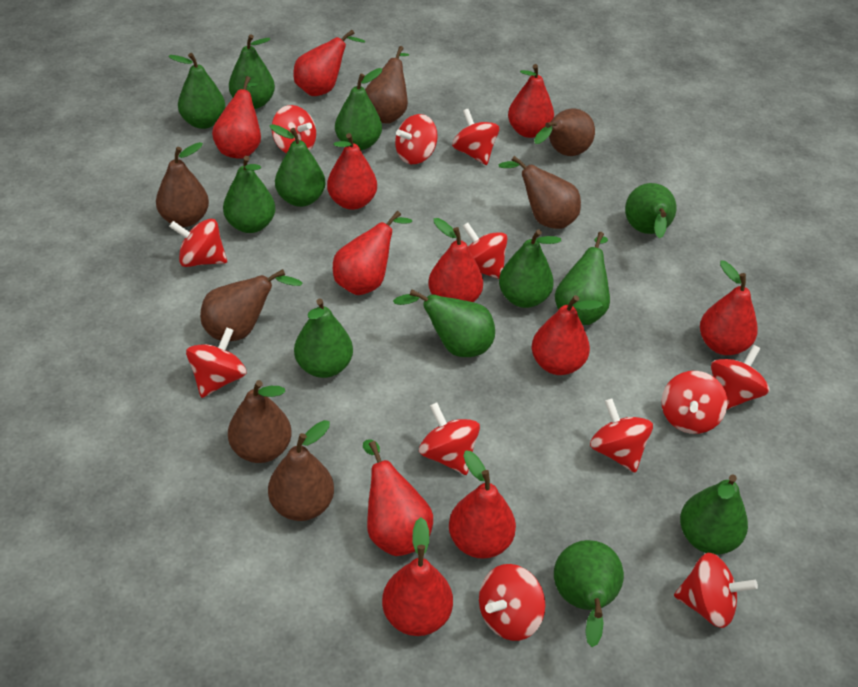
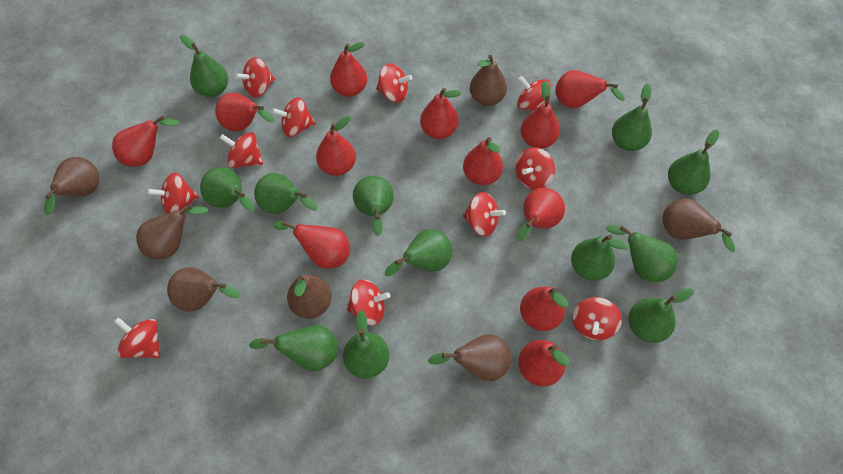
red pear: 11 -> 12
red spinning top: 12 -> 11

